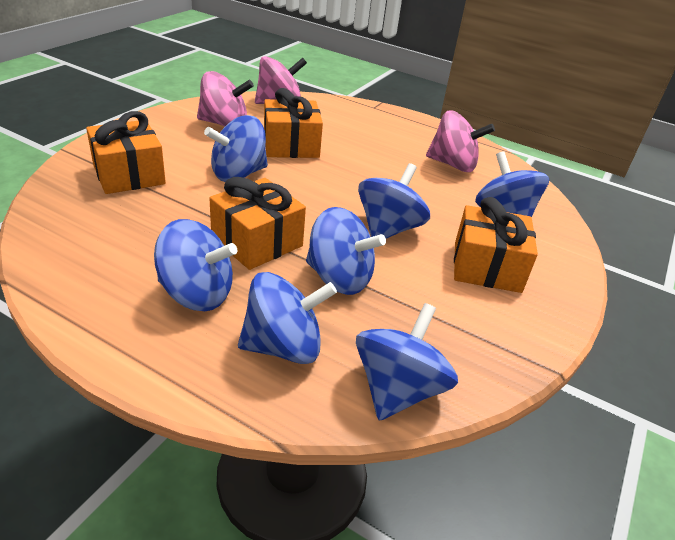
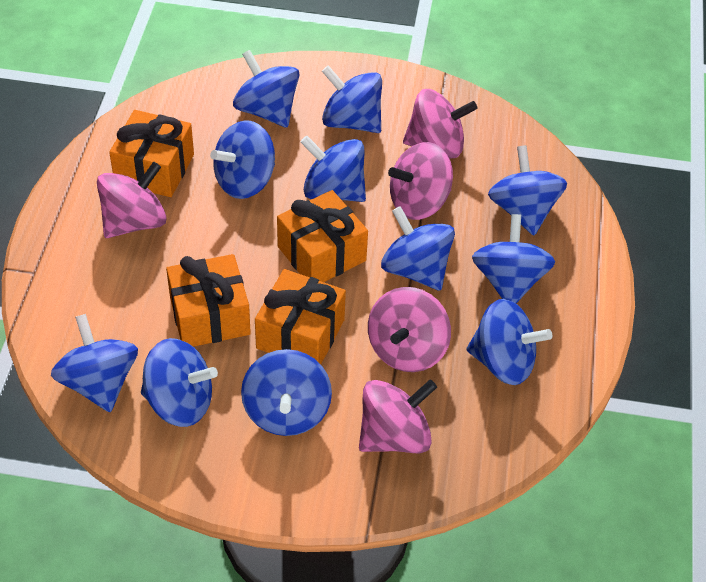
blue spinning top: 7 -> 11
pink spinning top: 3 -> 5

